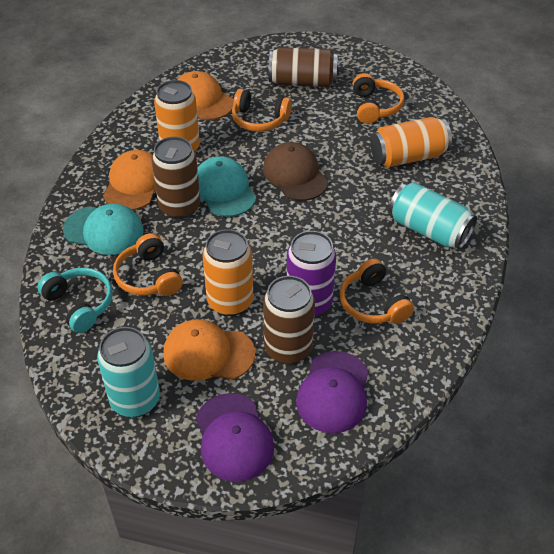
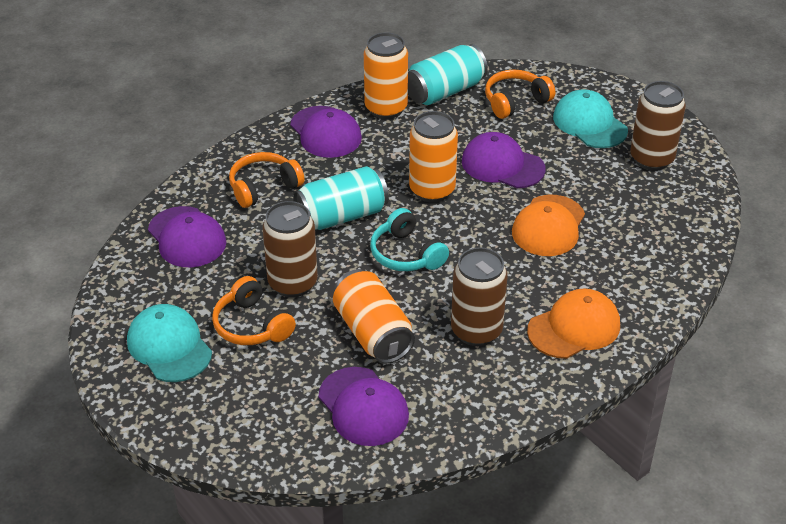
brown cap: 1 -> 0
orange cap: 3 -> 2
orange headphones: 4 -> 3
purple can: 1 -> 0
purple cap: 2 -> 4

